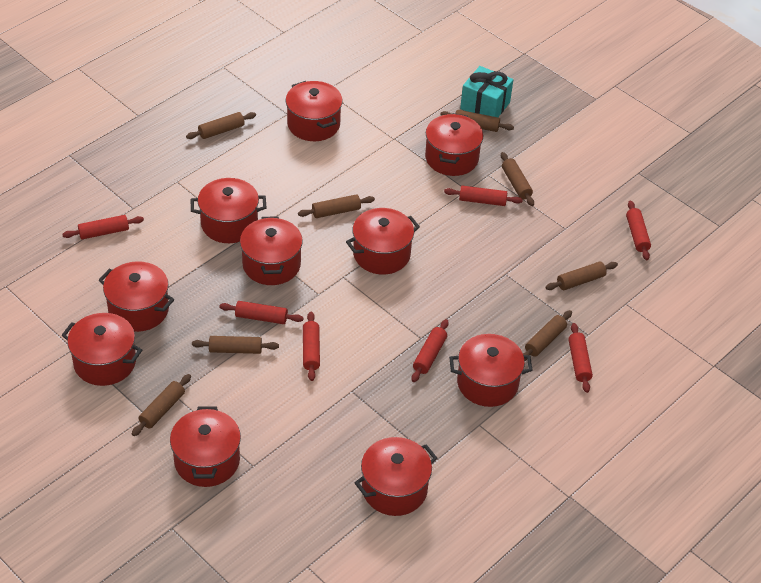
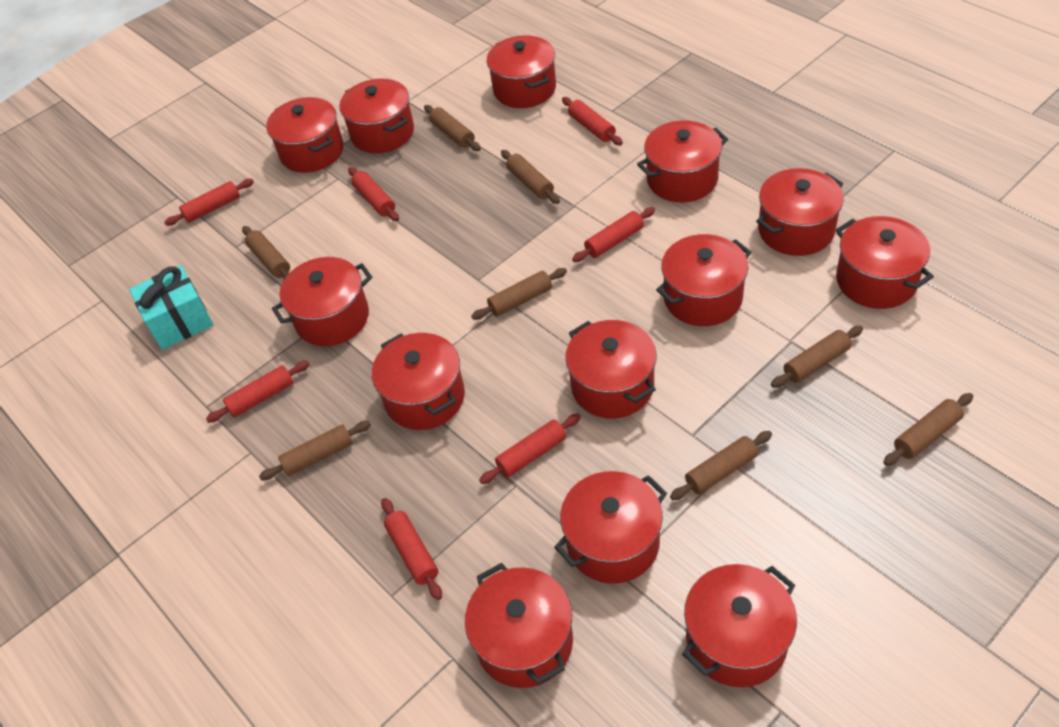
red pot: 10 -> 13

